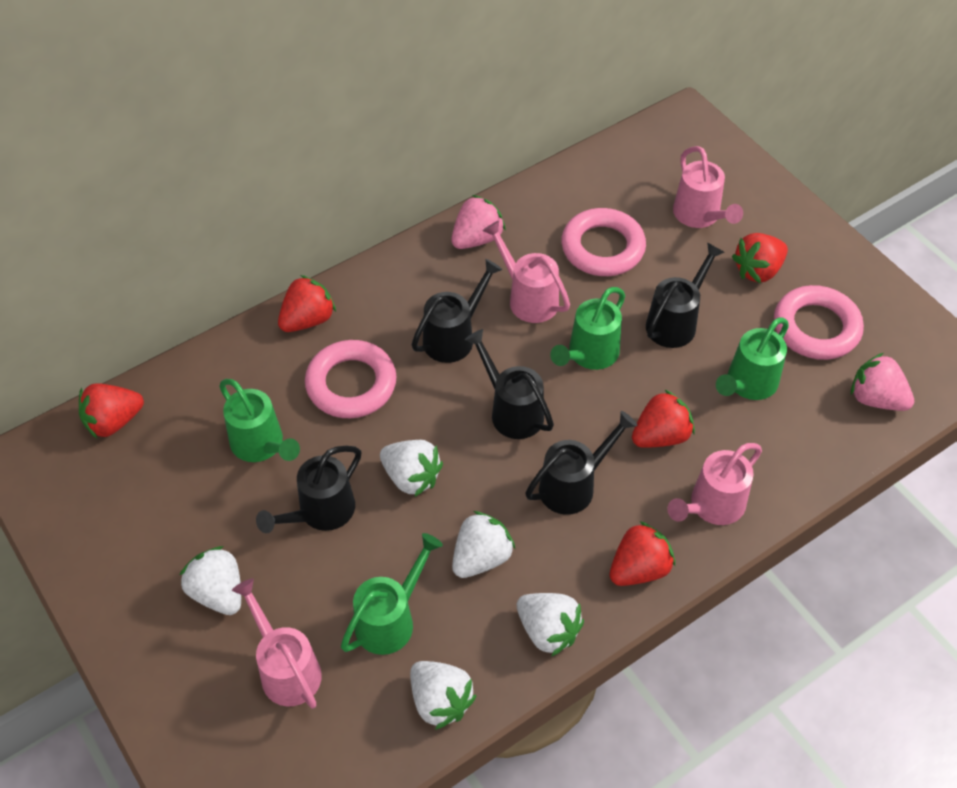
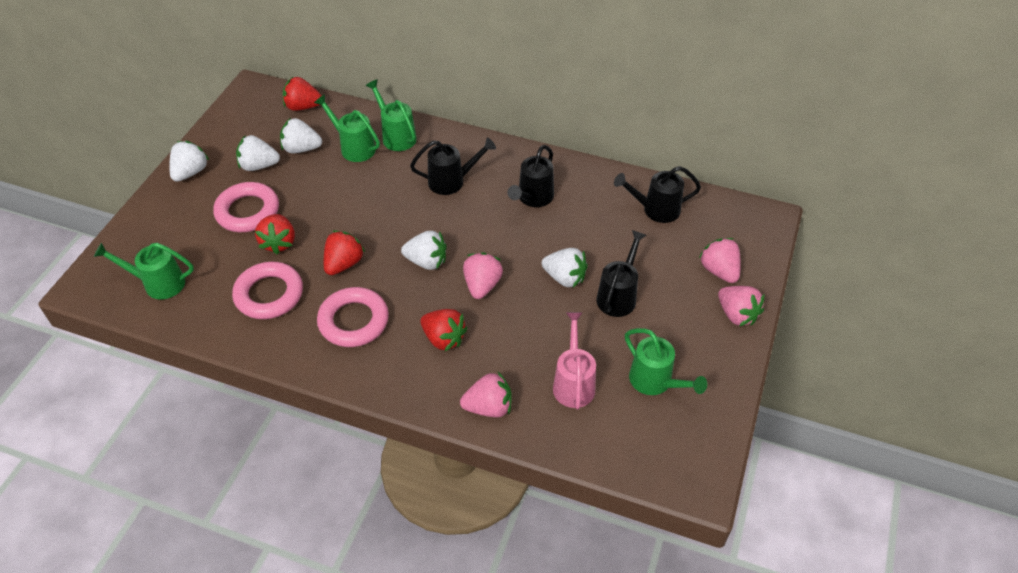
black watering can: 5 -> 4
pink strawberry: 2 -> 4
pink watering can: 4 -> 1
red strawberry: 5 -> 4

